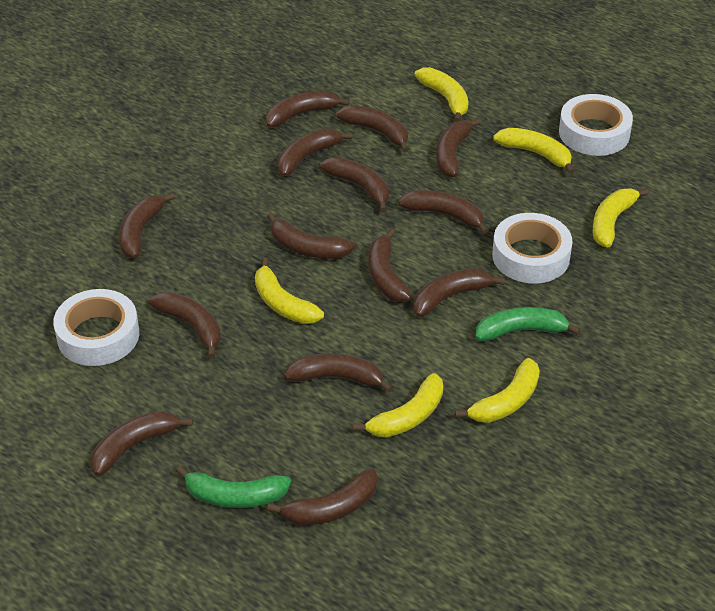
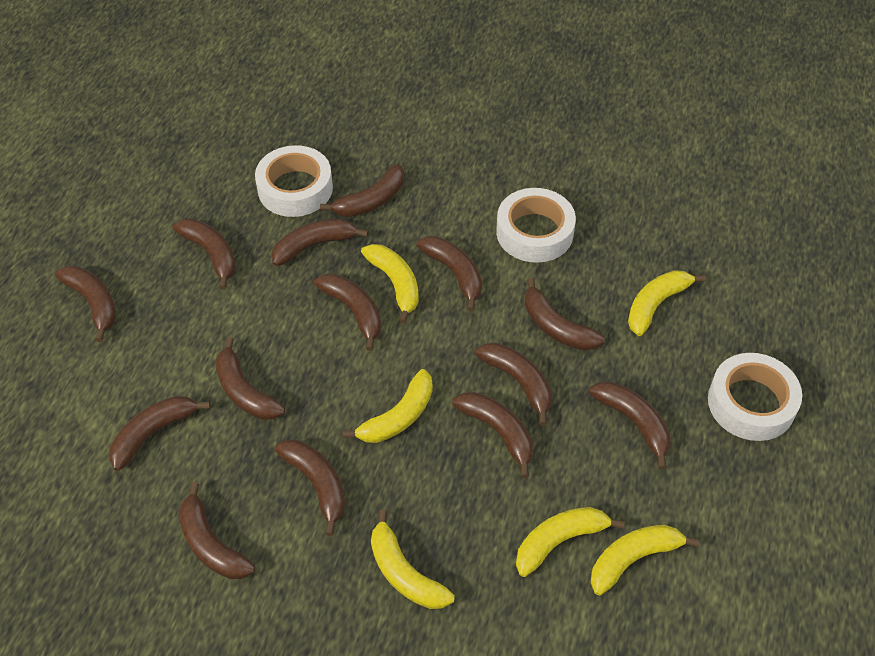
green banana: 2 -> 0

